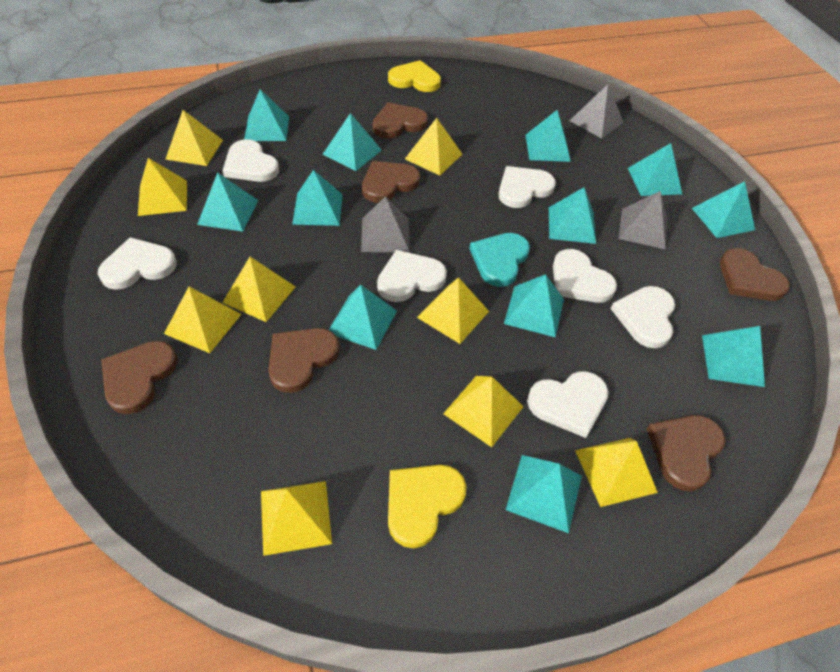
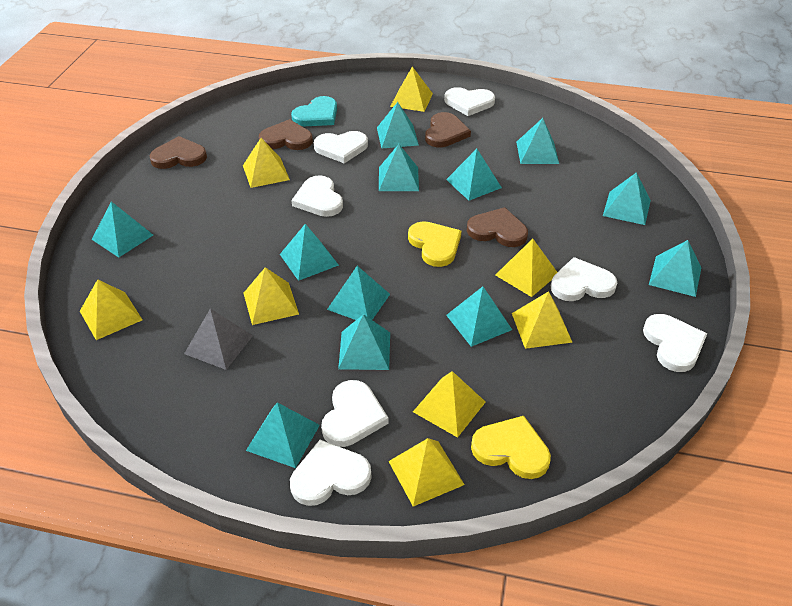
brown heart: 6 -> 4
grey pyramid: 3 -> 1
yellow pyramid: 9 -> 8

